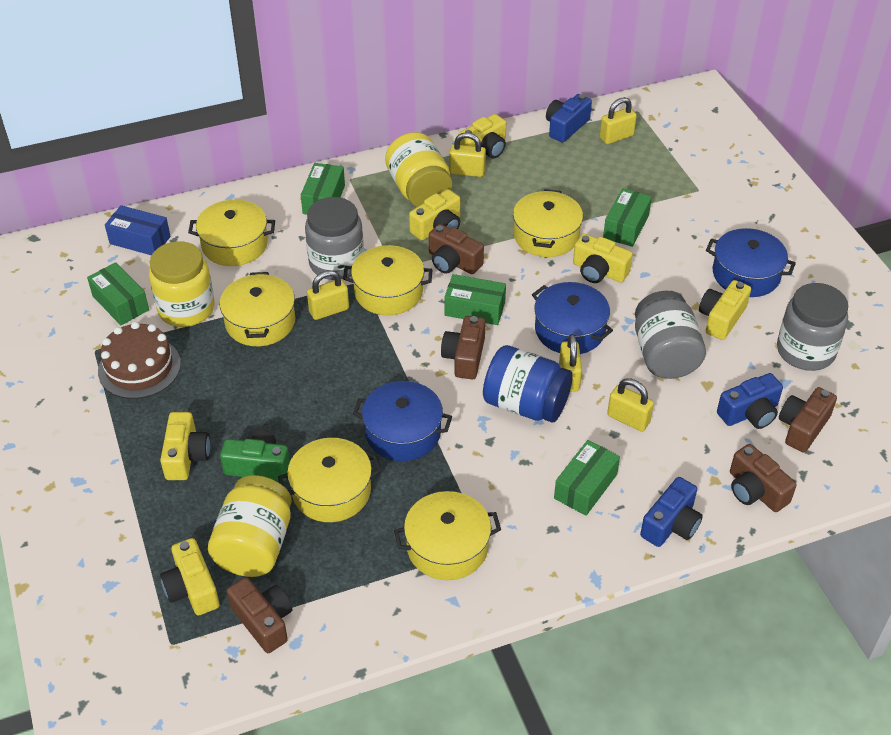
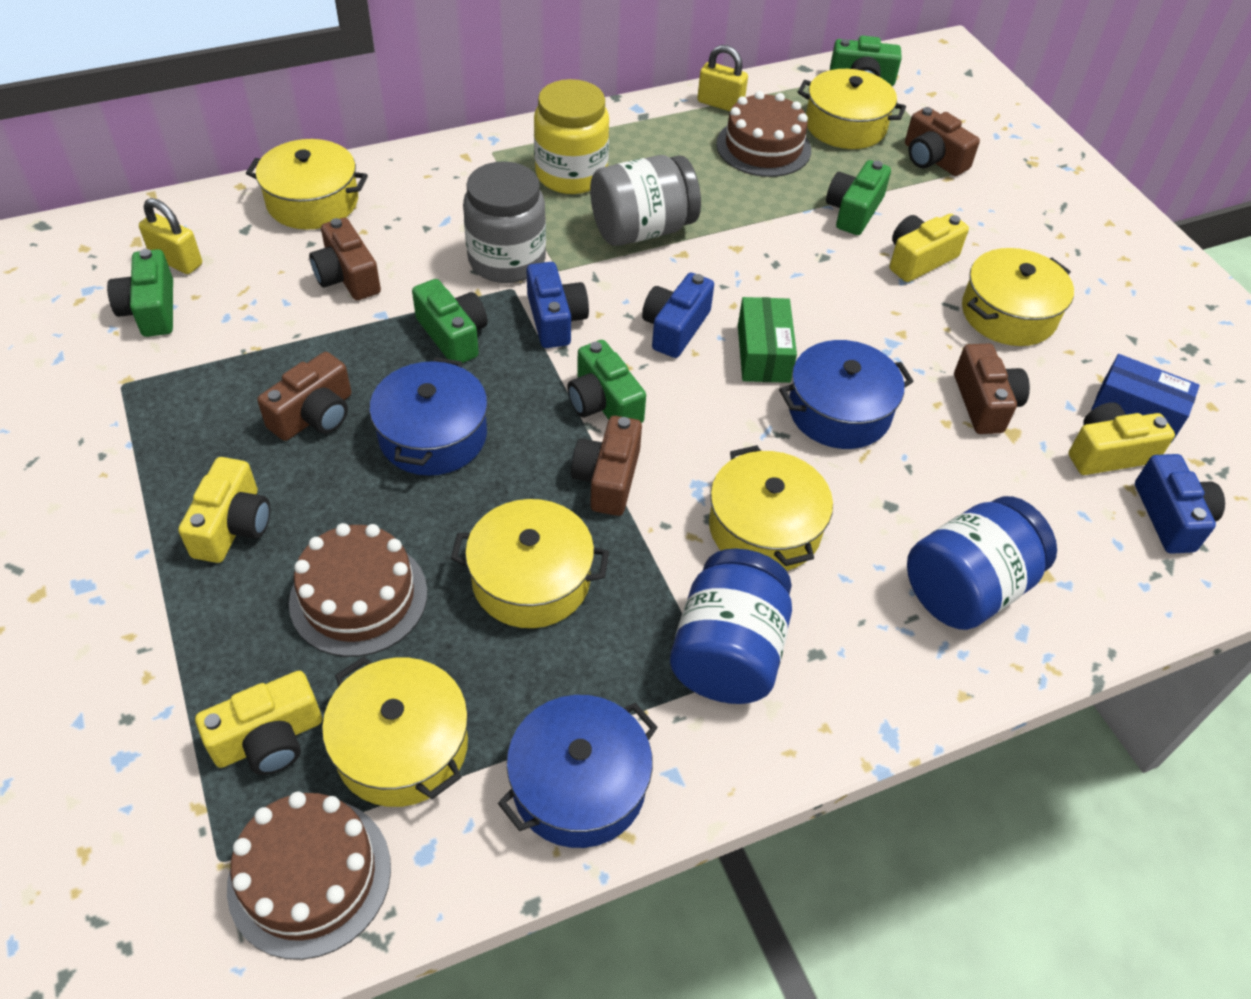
blue jar: 1 -> 2
brown cake: 1 -> 3
green box: 5 -> 1
green camera: 1 -> 5
grey jar: 3 -> 2
yellow camera: 6 -> 4
yellow jar: 3 -> 1
yellow padlock: 5 -> 2

